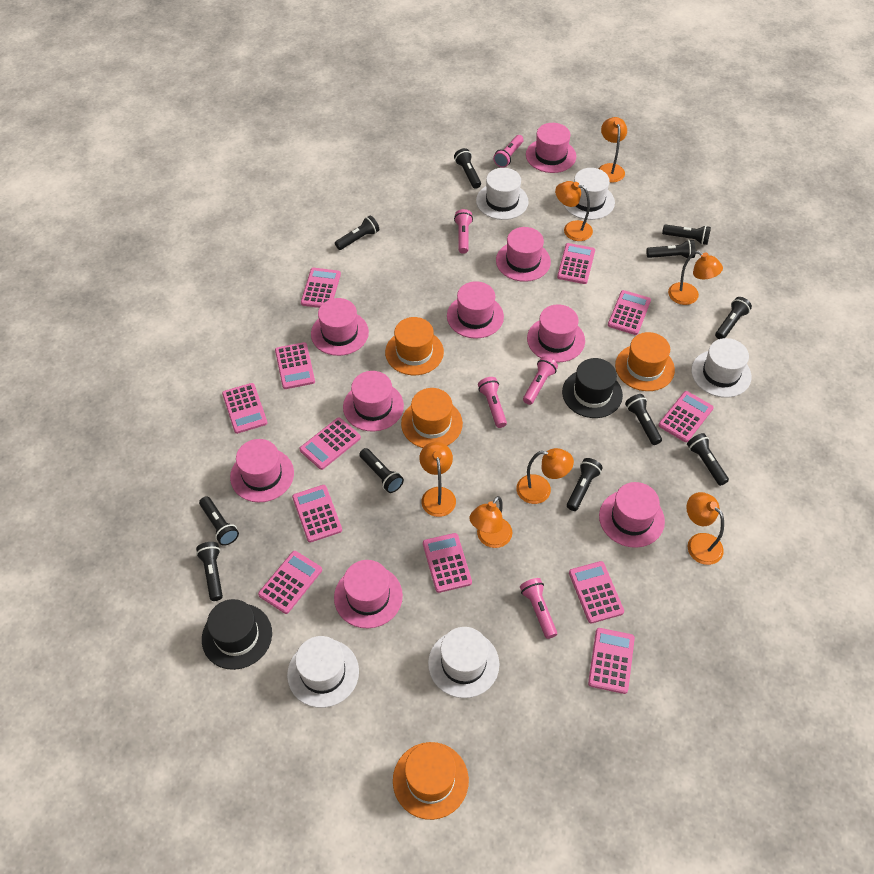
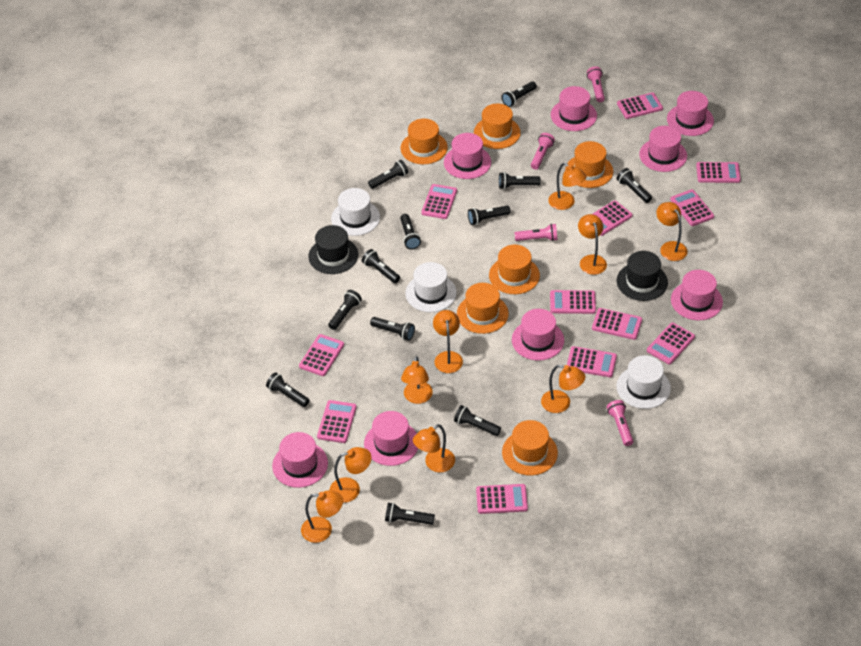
black flashlight: 11 -> 12
orange hat: 4 -> 6
orange lamp: 7 -> 9
pink flashlight: 5 -> 4
pink hat: 9 -> 8
white hat: 5 -> 3

